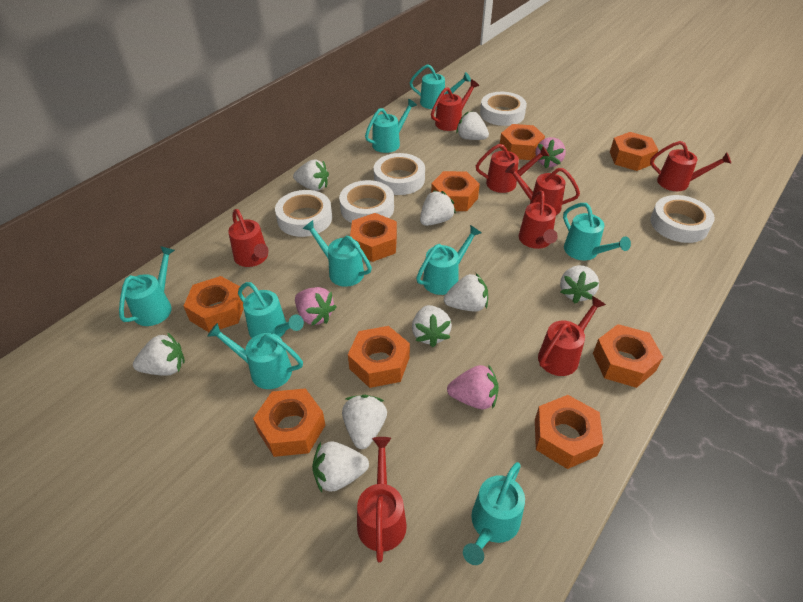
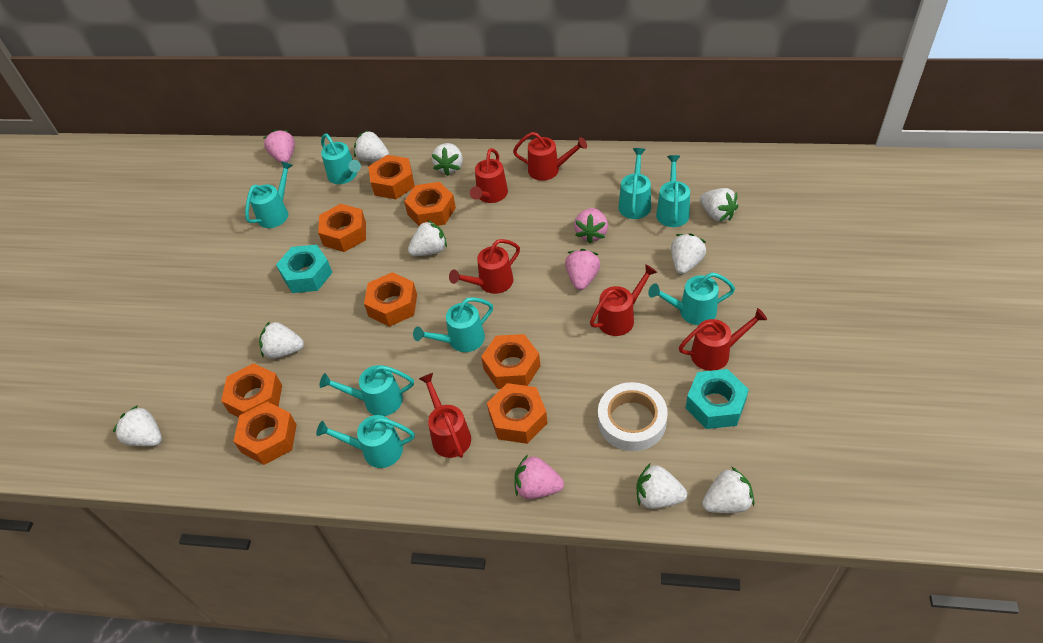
orange nut: 9 -> 8
pink strawberry: 3 -> 4
red watering can: 8 -> 6
turquoise nut: 0 -> 2
turquoise watering can: 9 -> 8
white tape: 5 -> 1

